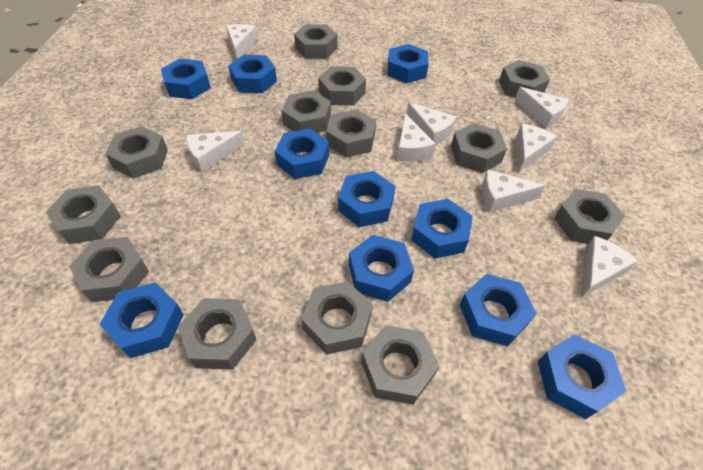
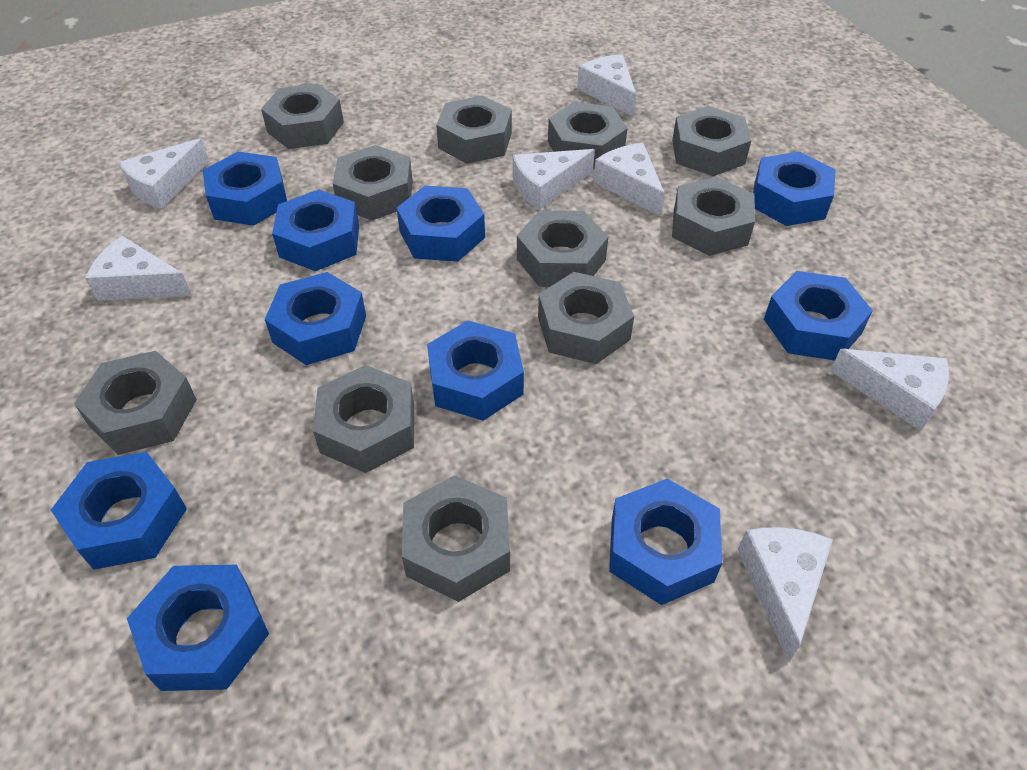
grey nut: 13 -> 11
white cheese: 8 -> 7

